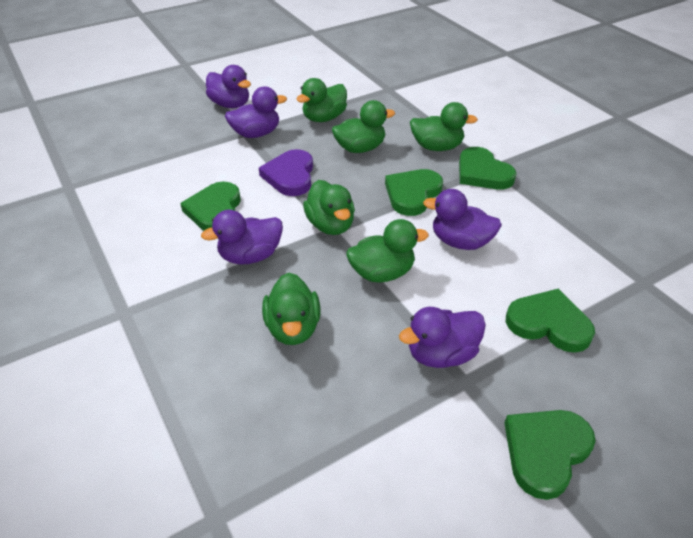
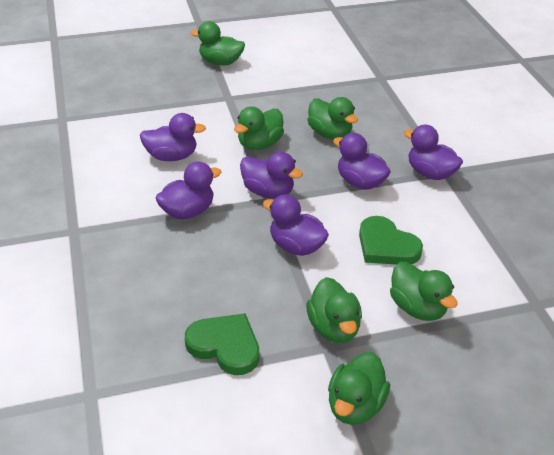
green heart: 5 -> 2
purple duck: 5 -> 6
purple heart: 1 -> 0

